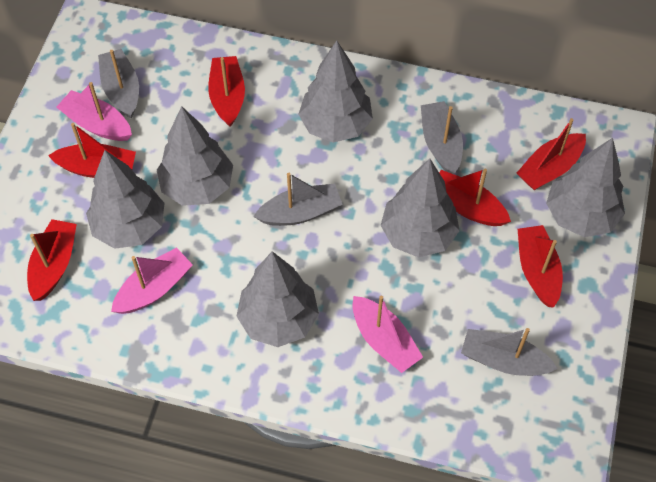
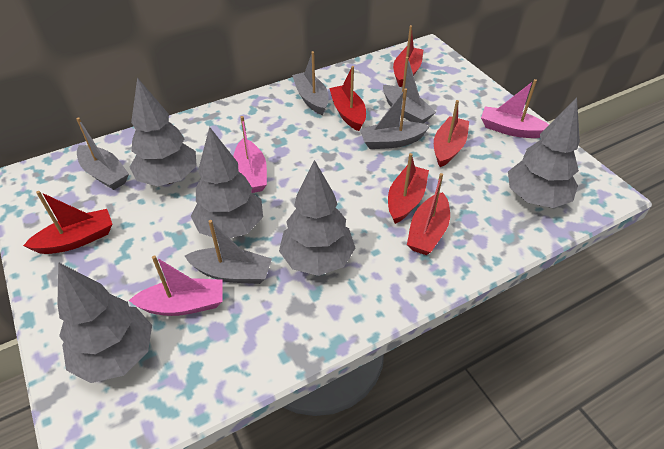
grey boat: 4 -> 5
grey tree: 6 -> 5

